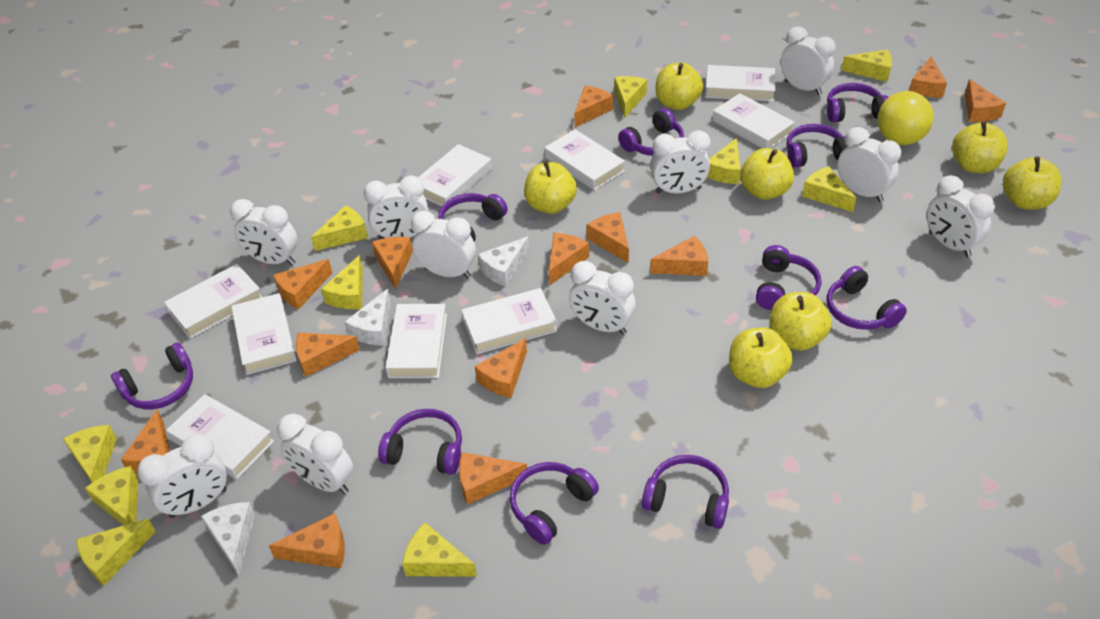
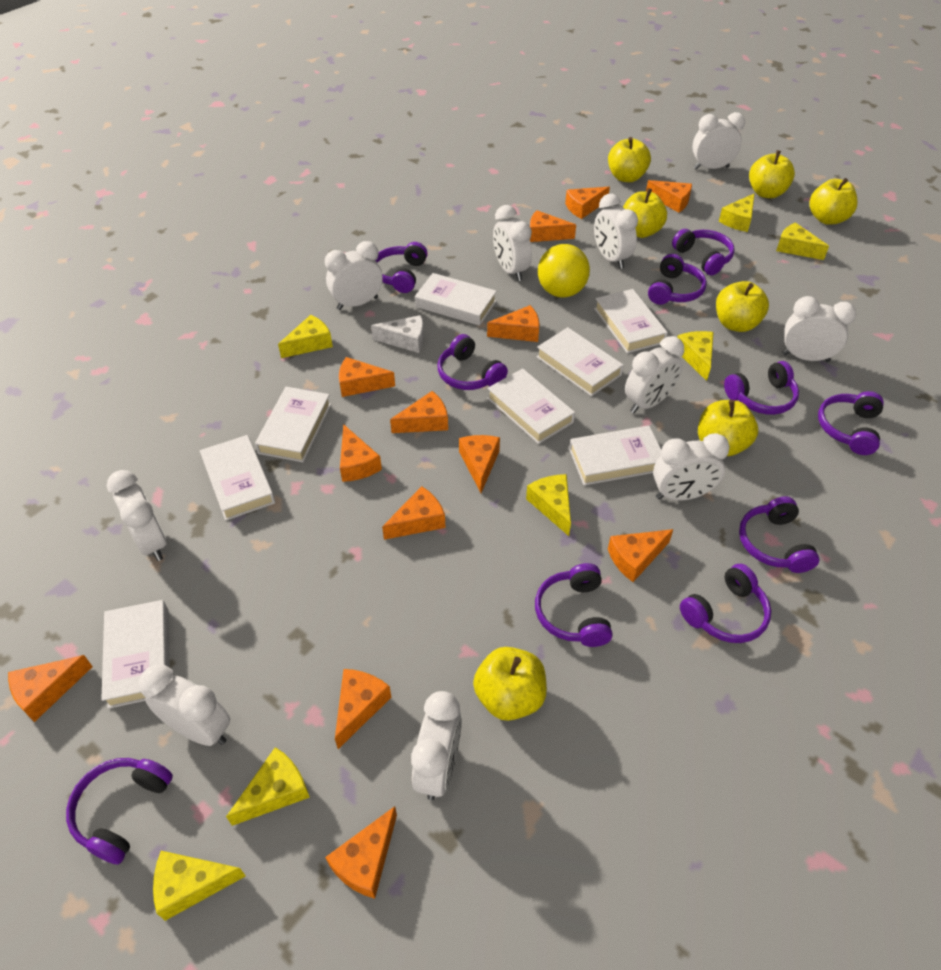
white book: 9 -> 8
white cheese: 3 -> 1
yellow cheese: 10 -> 7

